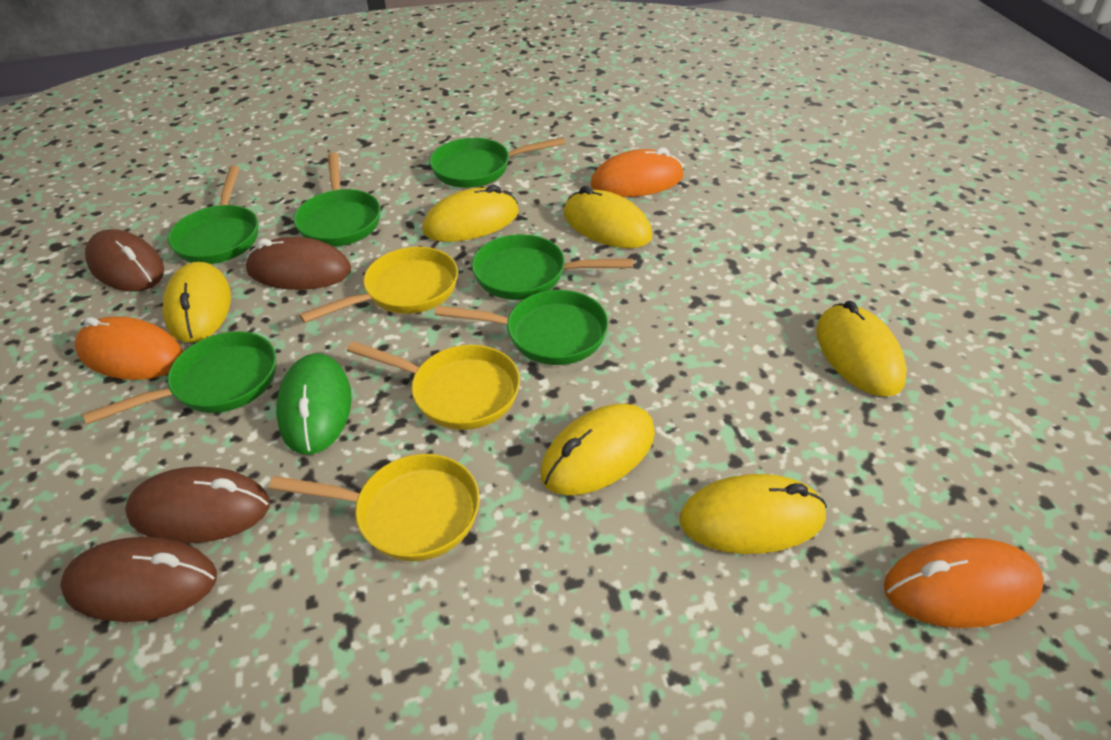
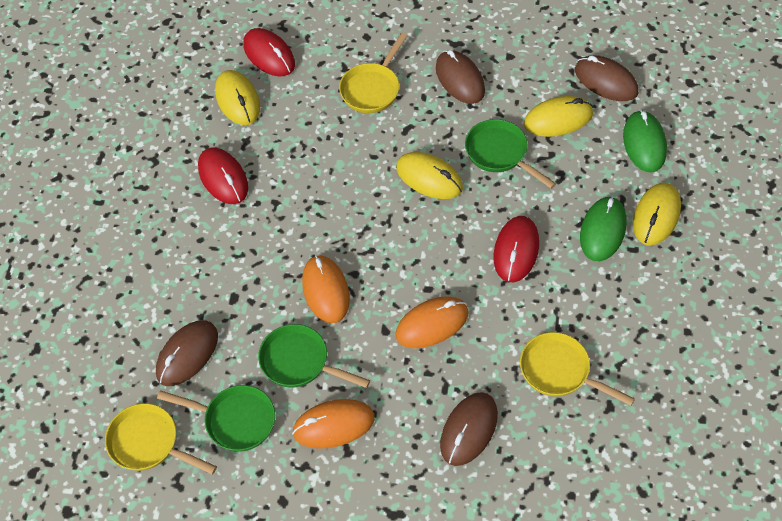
green mouse: 1 -> 2
green pan: 6 -> 3
red mouse: 0 -> 3
yellow mouse: 6 -> 4

